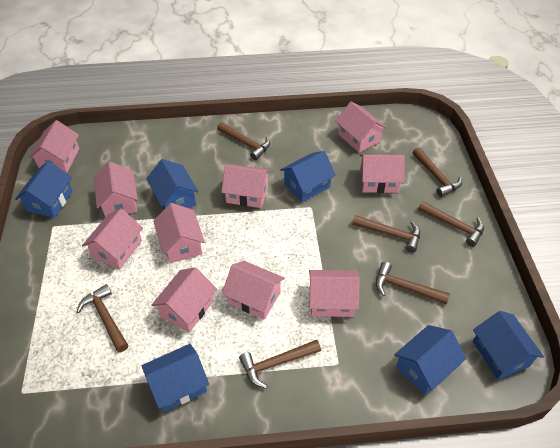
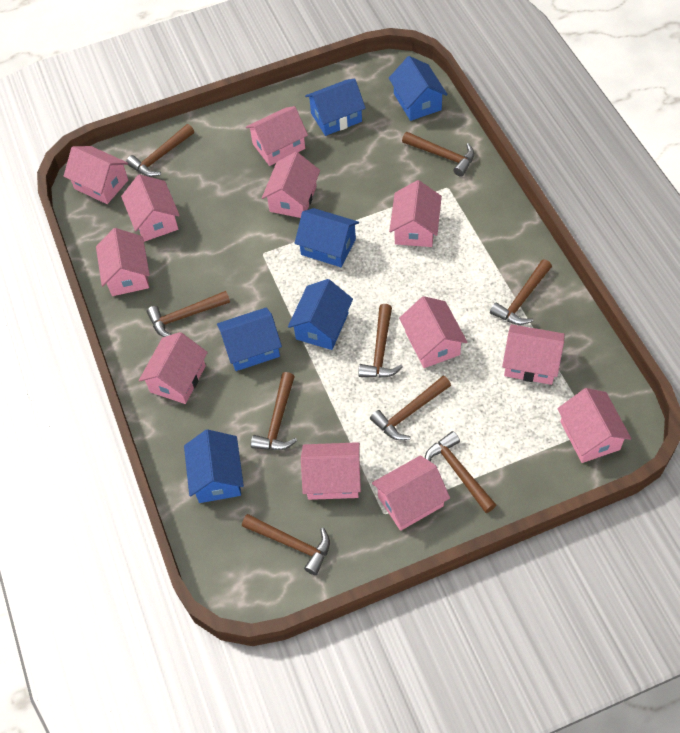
brown hammer: 7 -> 9
pink house: 10 -> 12

